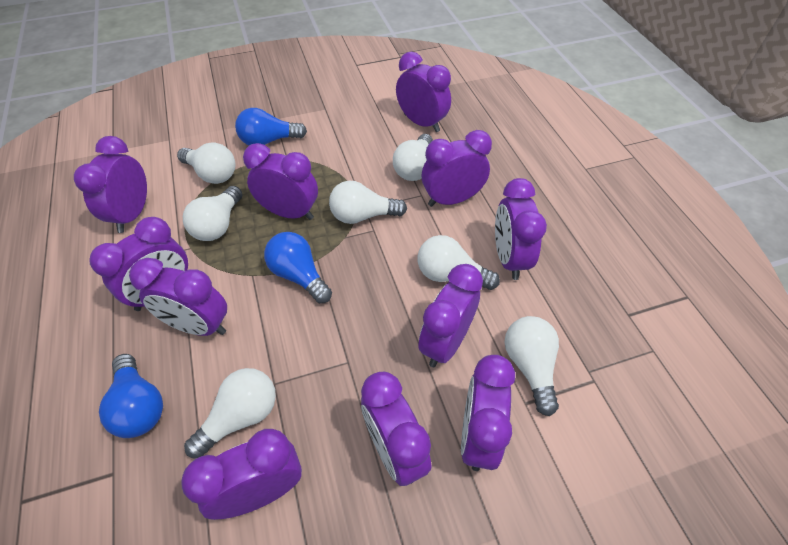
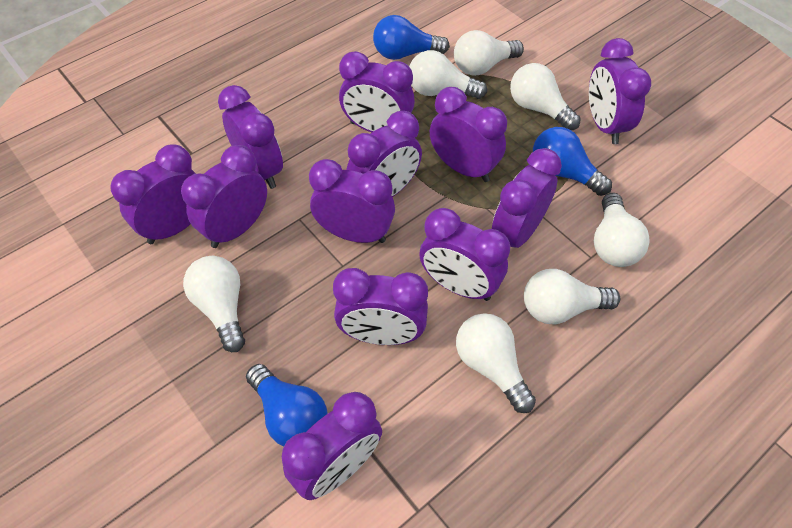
purple clock: 11 -> 12

